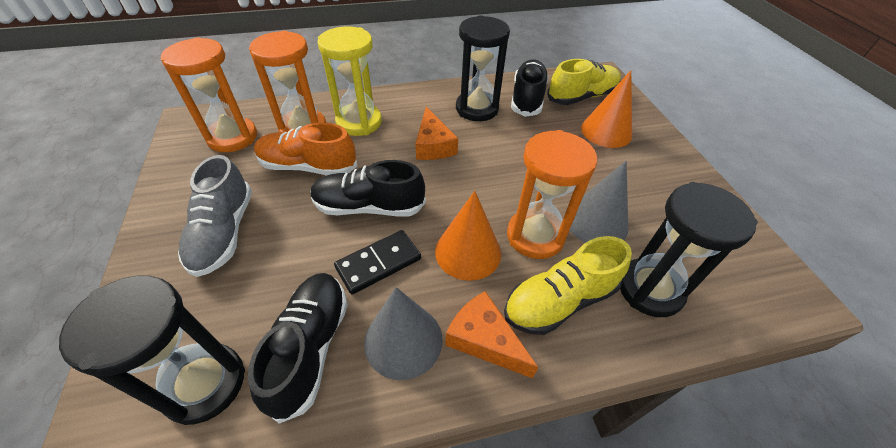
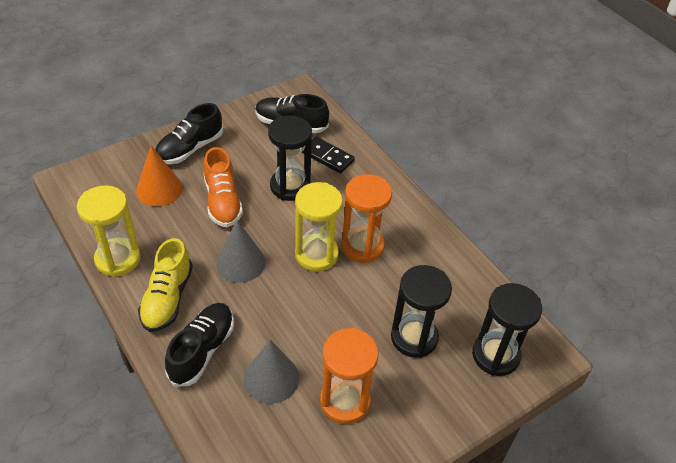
grey shoe: 1 -> 0
orange cheese: 2 -> 0
orange cone: 2 -> 1
orange hourglass: 3 -> 2
yellow hourglass: 1 -> 2
yellow shoe: 2 -> 1

